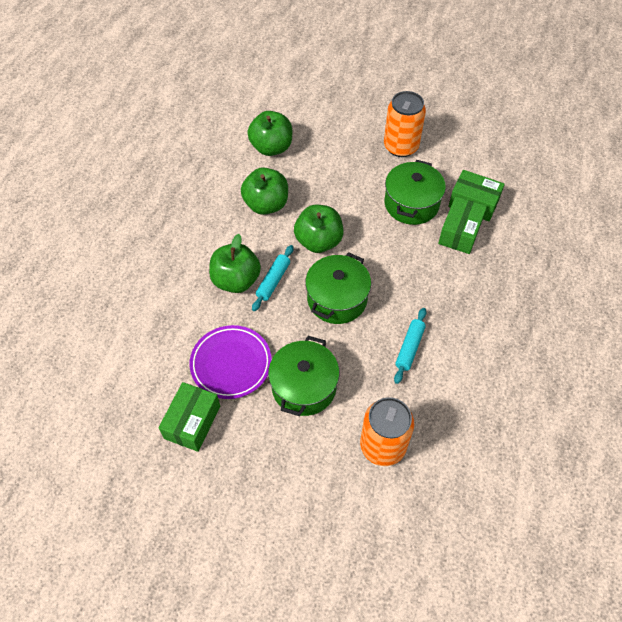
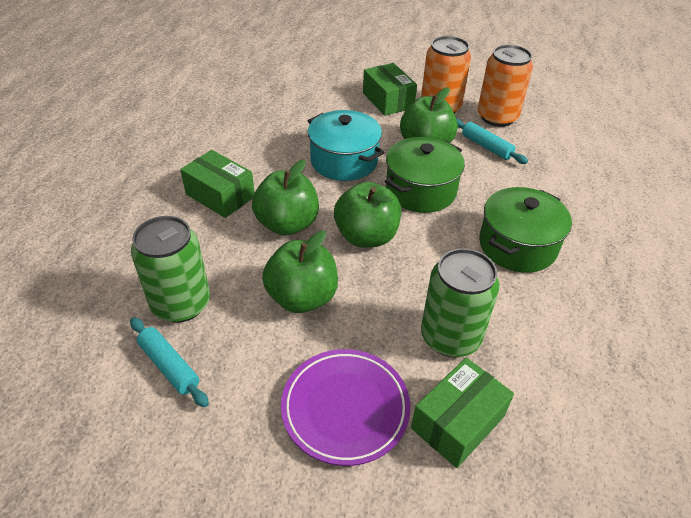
green can: 0 -> 2
green pot: 3 -> 2
turquoise pot: 0 -> 1

